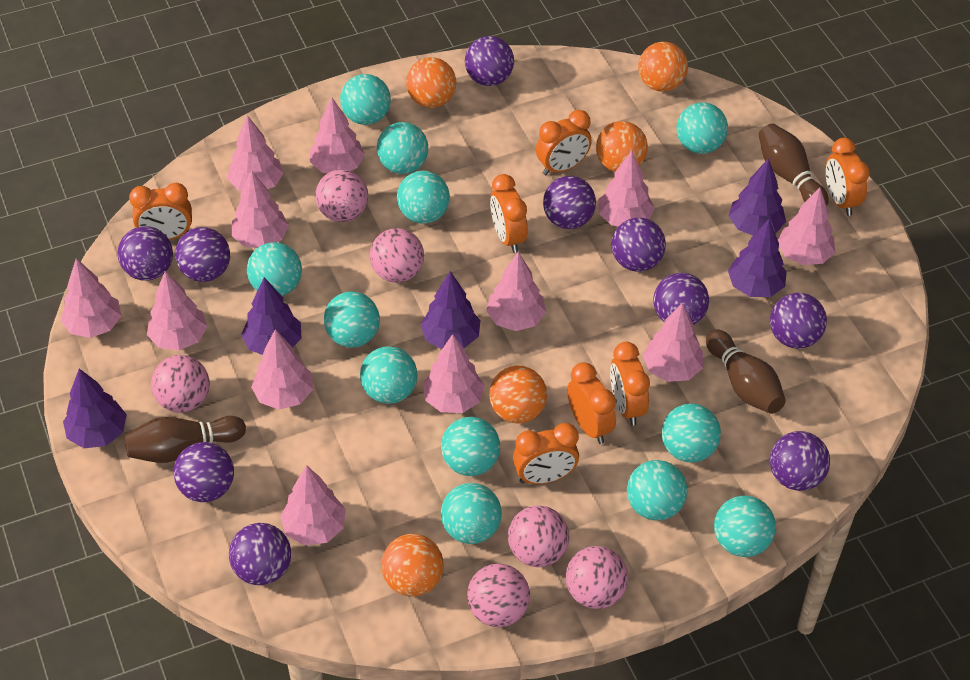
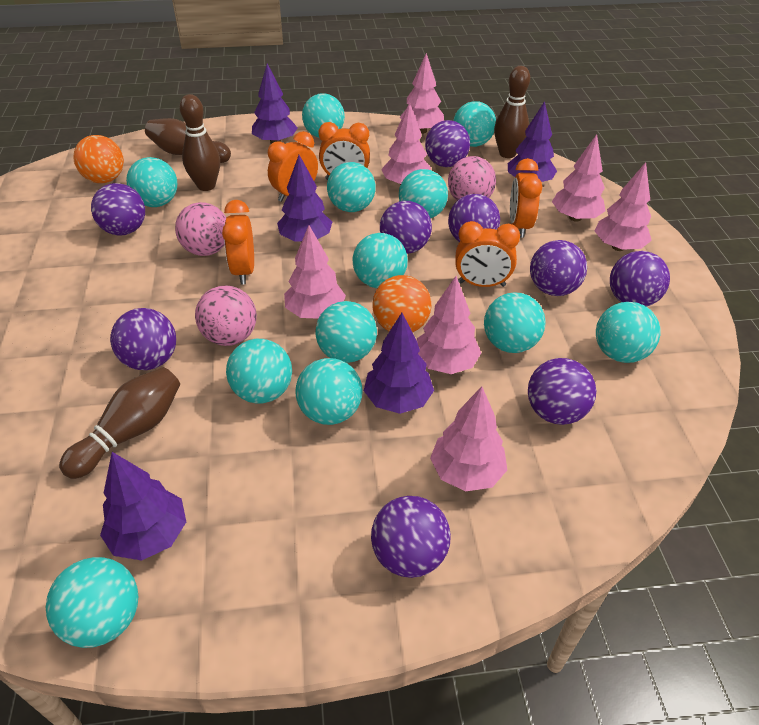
brown bowling pin: 3 -> 4
orange ball: 5 -> 2
orange clock: 7 -> 5
pink ball: 6 -> 3
pink tree: 12 -> 7
purple ball: 10 -> 9

